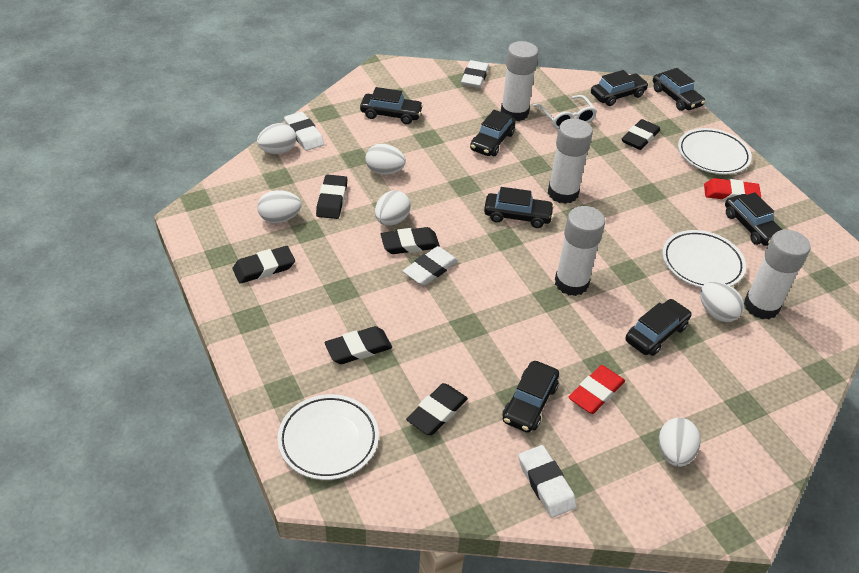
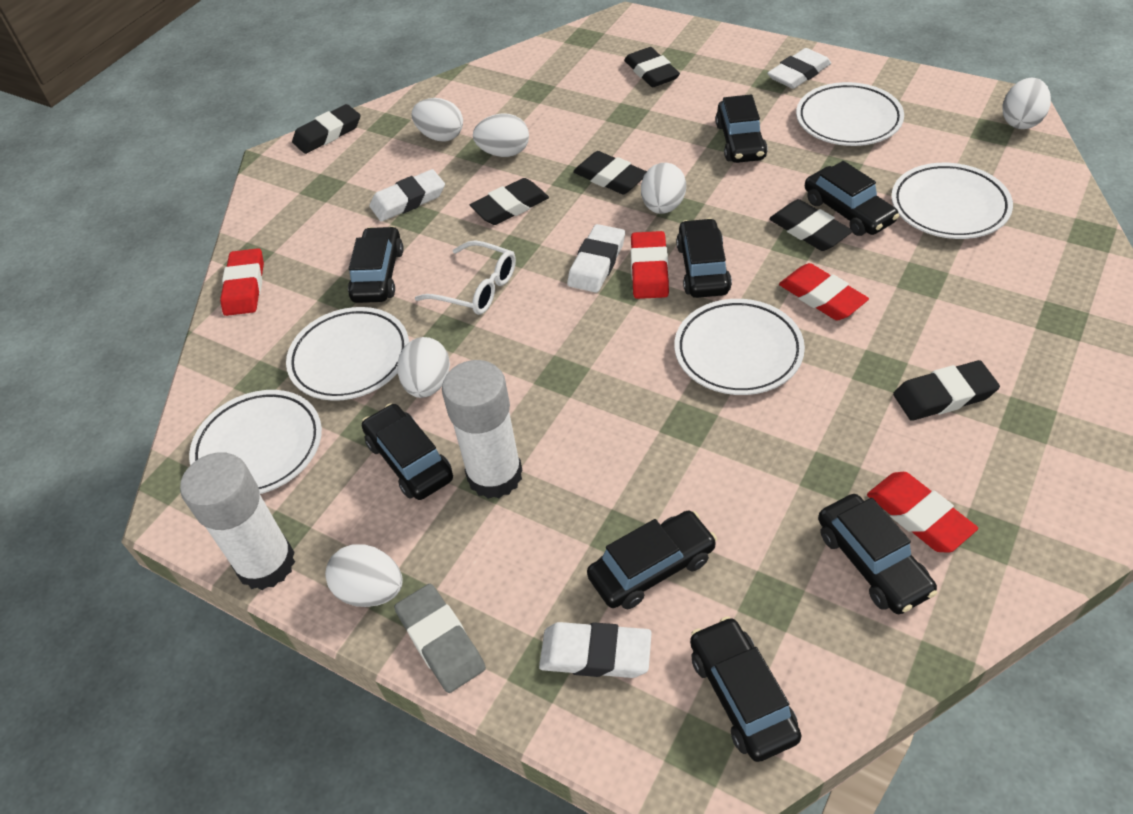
grey eraser: 0 -> 1
red eraser: 2 -> 4
white glue stick: 4 -> 2
white plate: 3 -> 5

